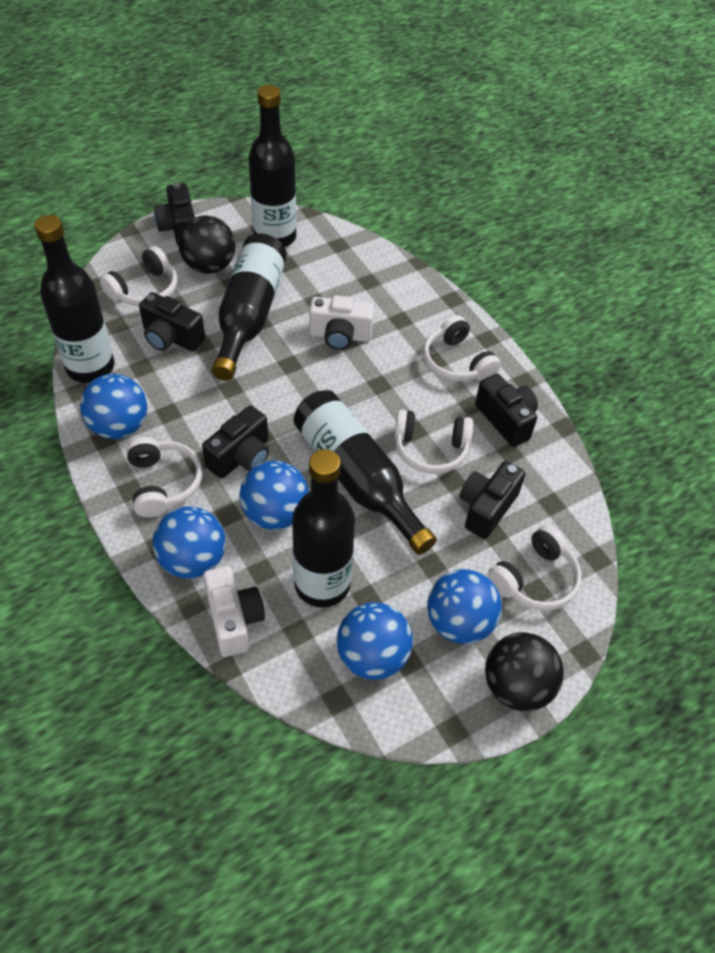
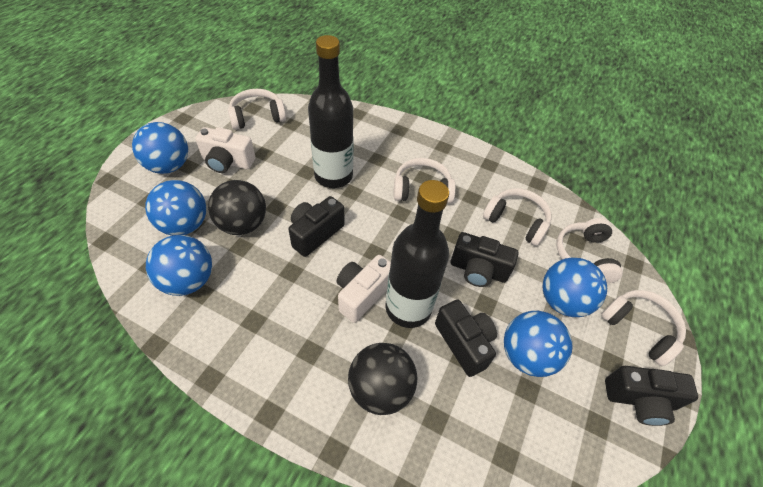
black bottle: 5 -> 2
black camera: 5 -> 4

